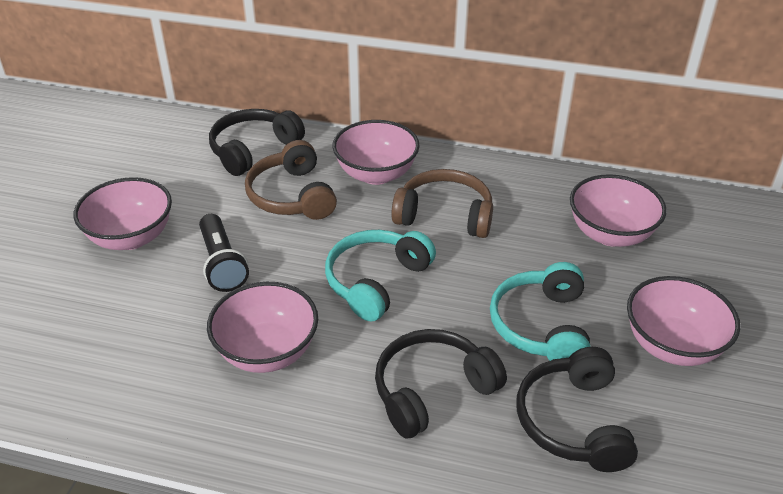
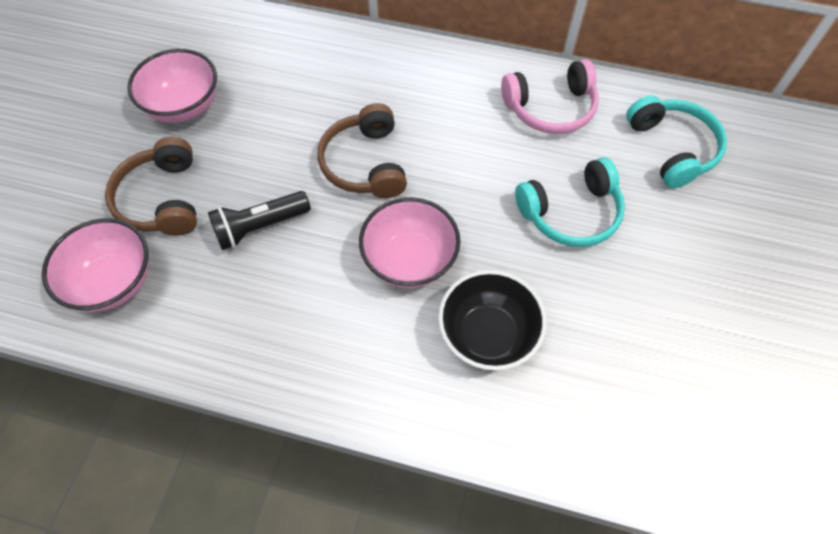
black bowl: 0 -> 1
black headphones: 3 -> 0
pink bowl: 5 -> 3
pink headphones: 0 -> 1

